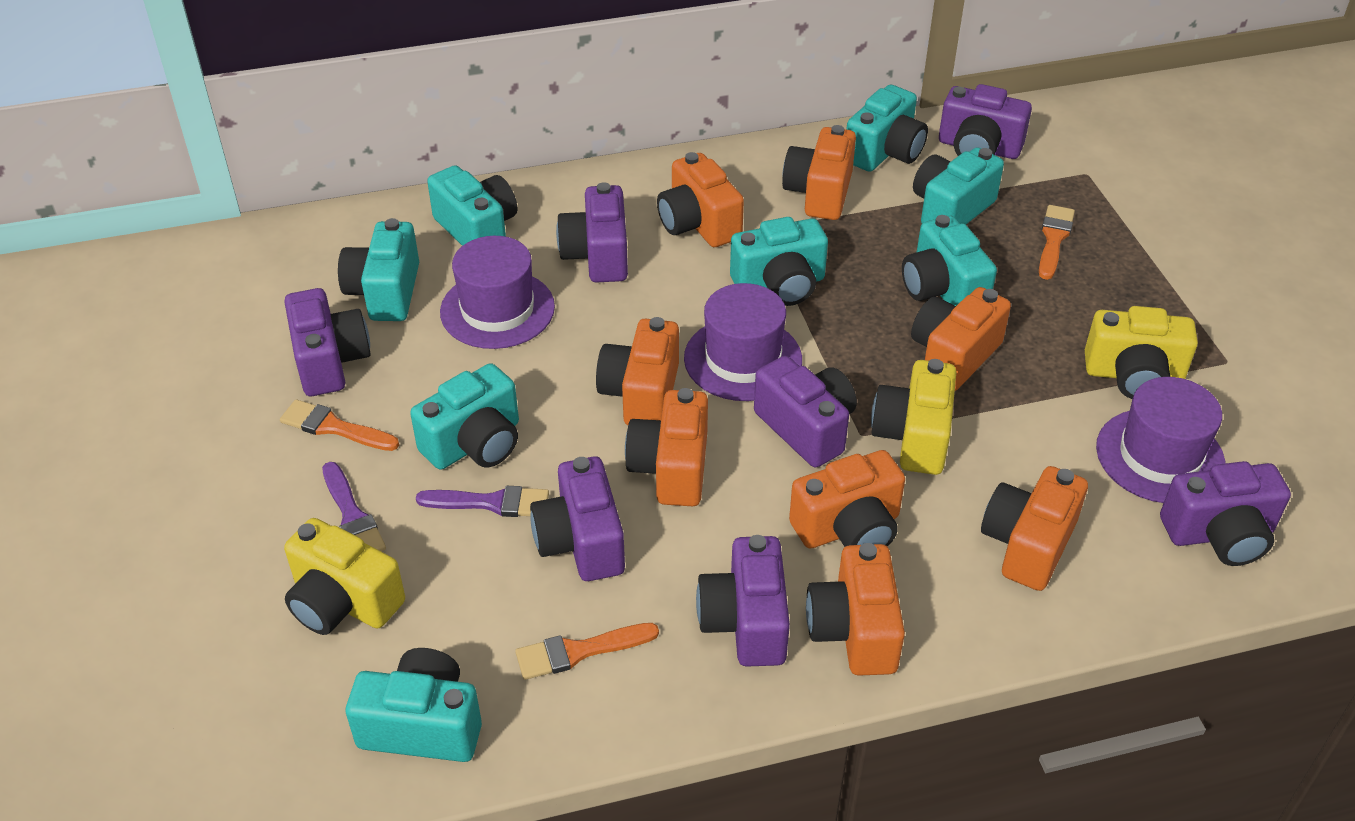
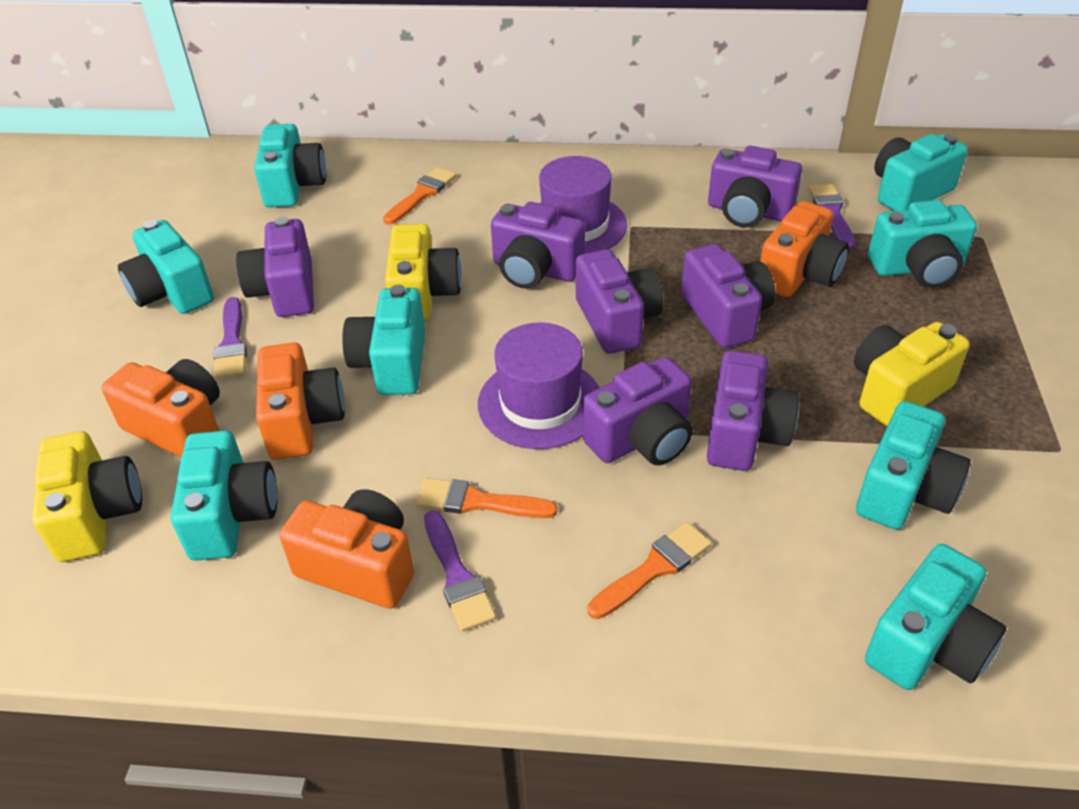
orange camera: 8 -> 4
purple brush: 2 -> 3
purple hat: 3 -> 2

